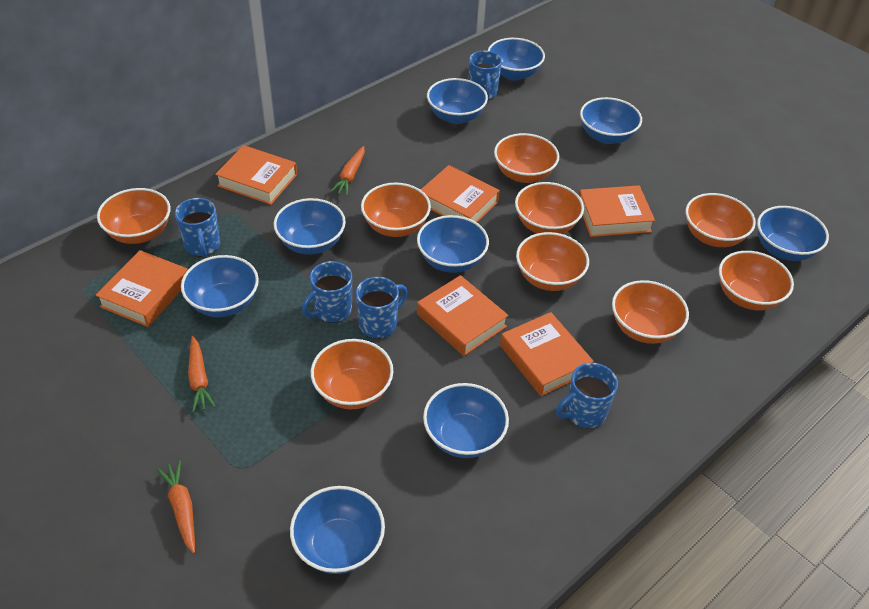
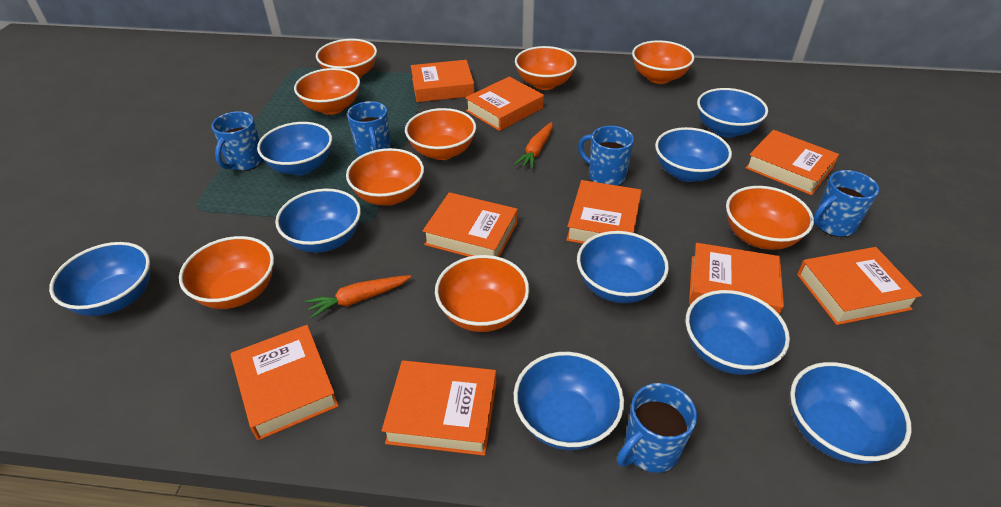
orange book: 6 -> 9
orange carrot: 3 -> 2

